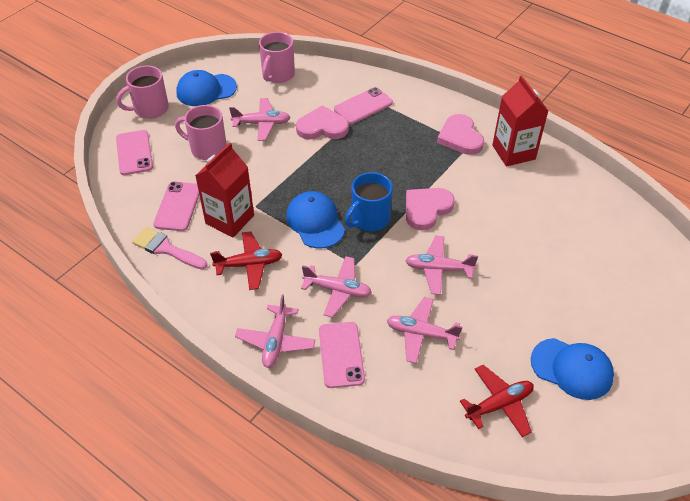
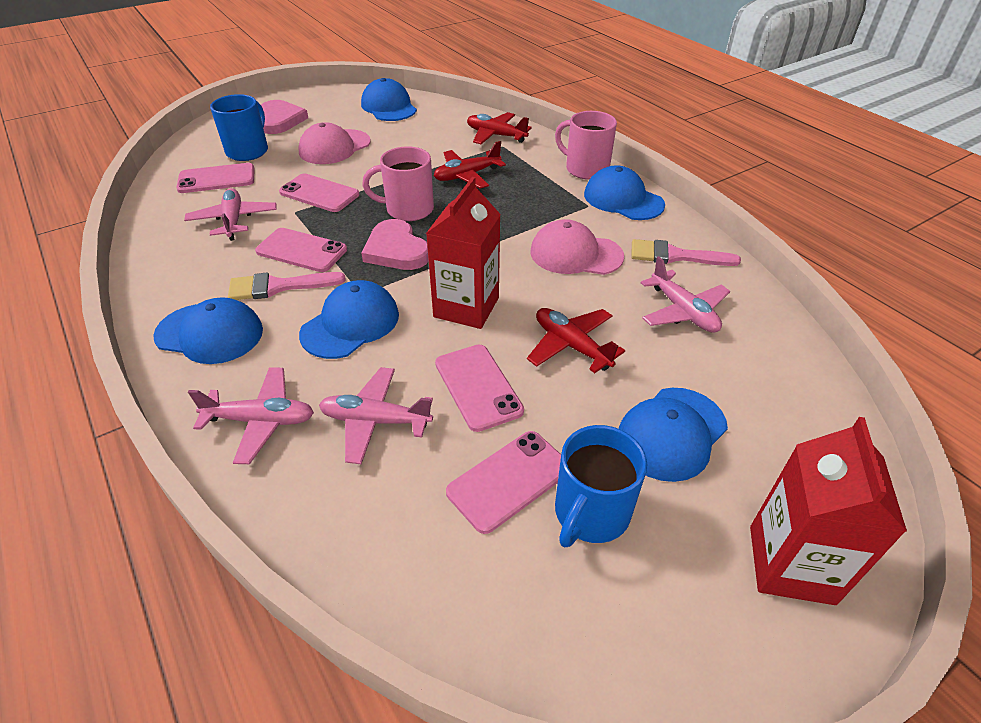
blue cap: 3 -> 5
blue mug: 1 -> 2
pink brush: 1 -> 2
pink cap: 0 -> 2
pink heart: 3 -> 2
pink mug: 3 -> 2
pink phone: 4 -> 5
pink plane: 5 -> 4
red plane: 2 -> 3

